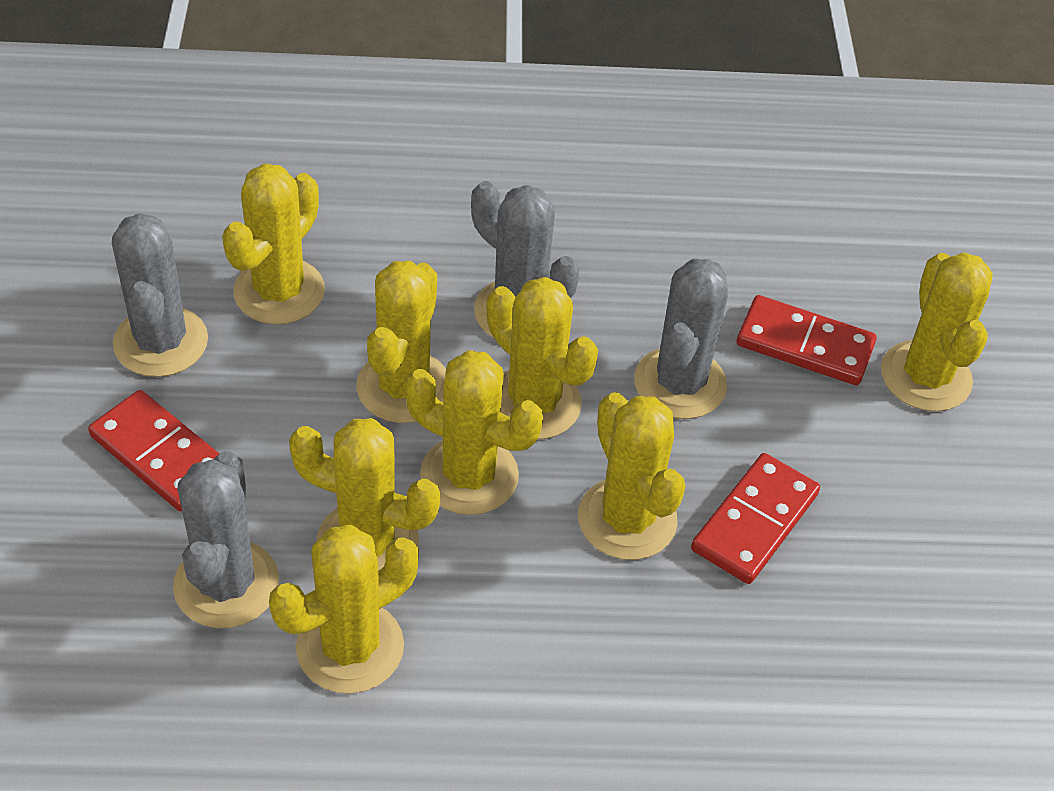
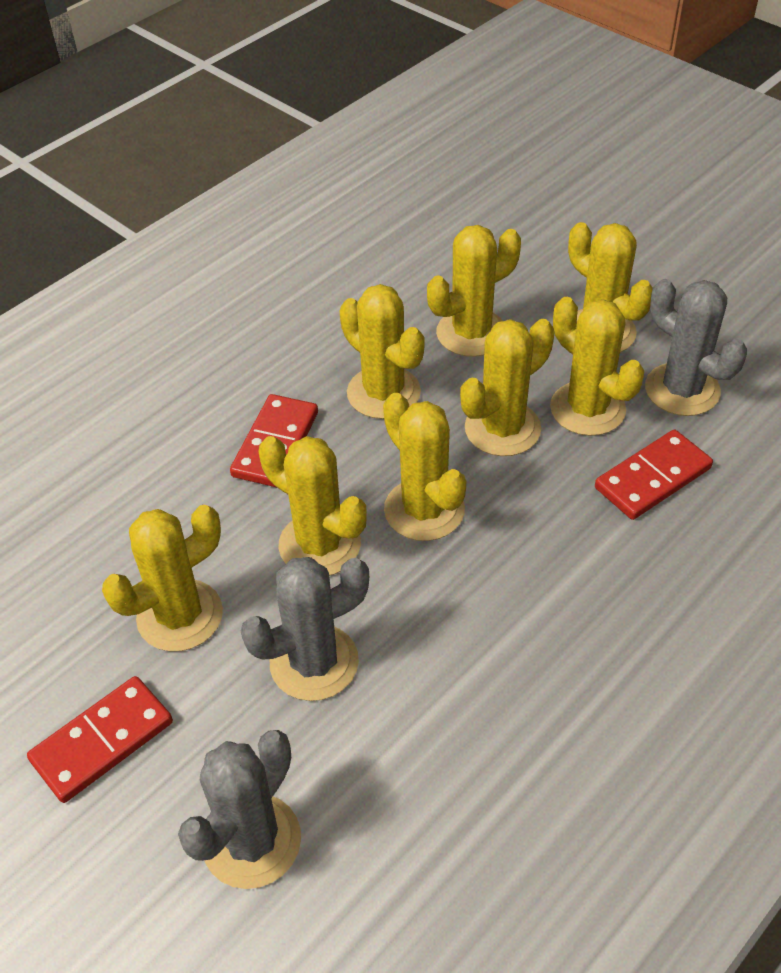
grey cactus: 4 -> 3

